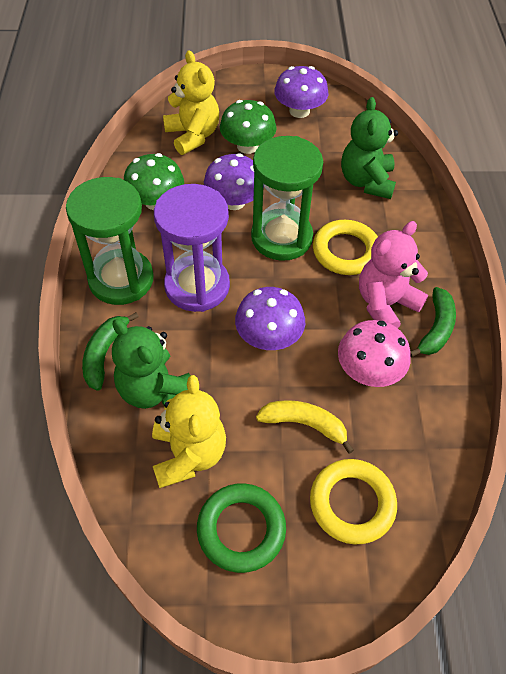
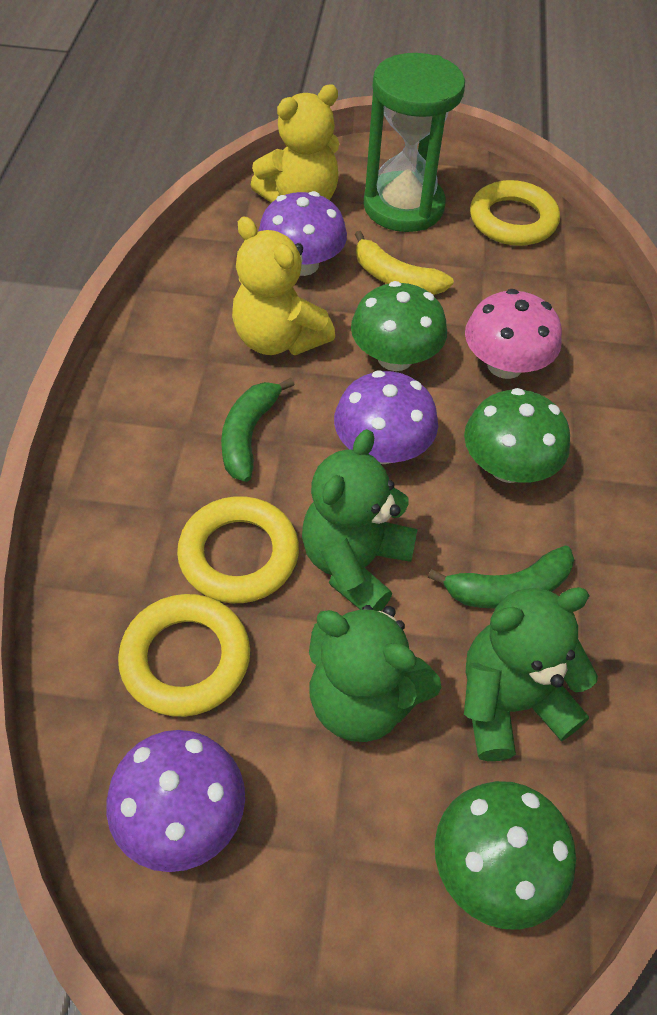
green hourglass: 2 -> 1
green mushroom: 2 -> 3
green ring: 1 -> 0
green teddy bear: 2 -> 3
pink teddy bear: 1 -> 0
purple hourglass: 1 -> 0
yellow ring: 2 -> 3

